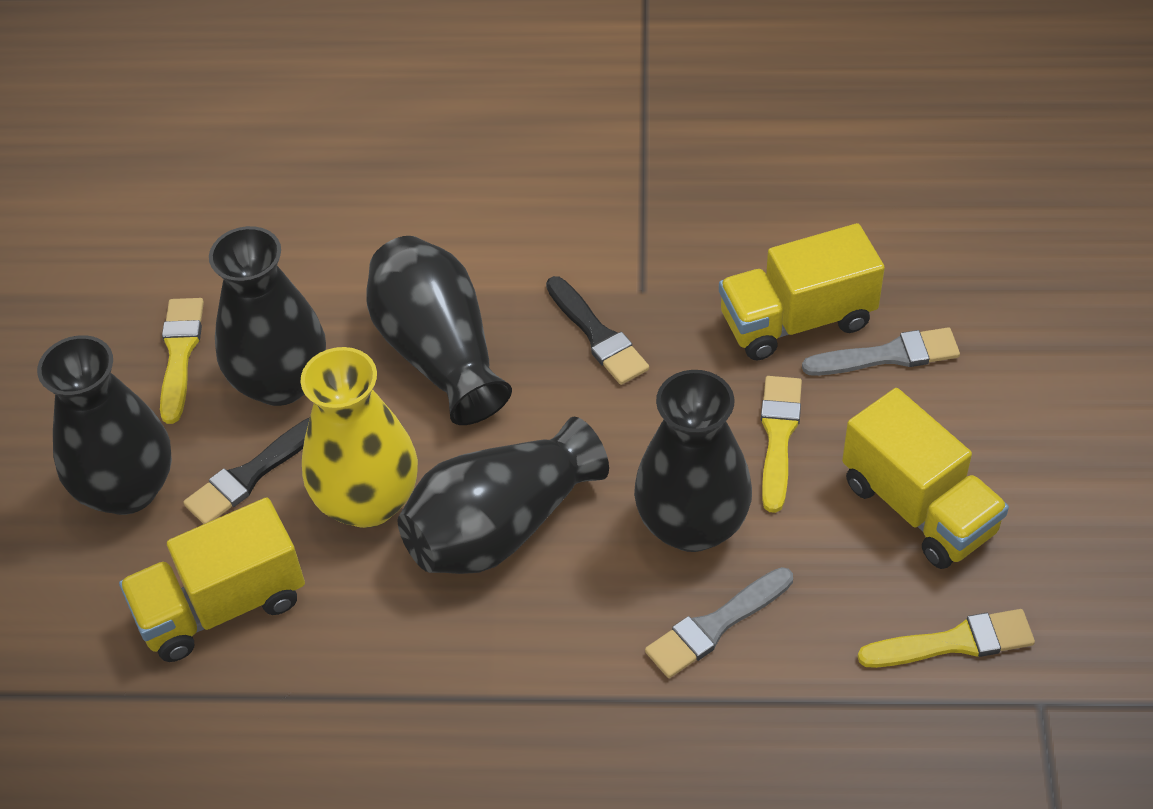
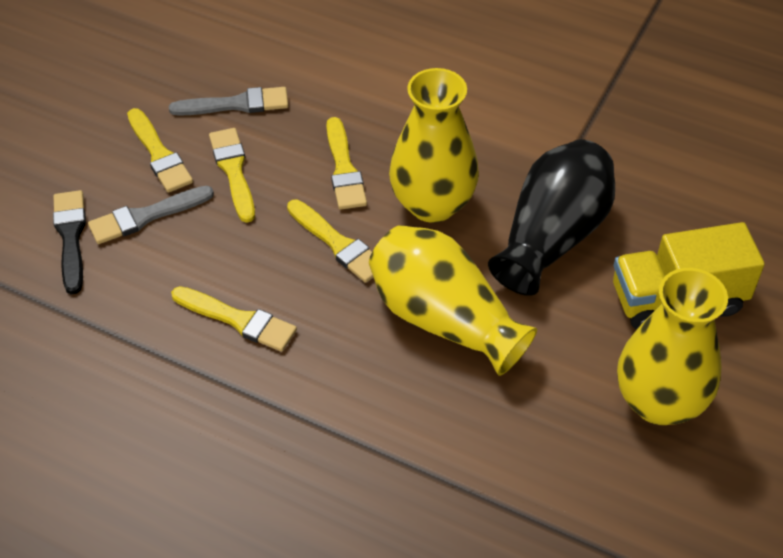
black brush: 2 -> 1
black vase: 5 -> 1
yellow brush: 3 -> 5
yellow truck: 3 -> 1
yellow vase: 1 -> 3

